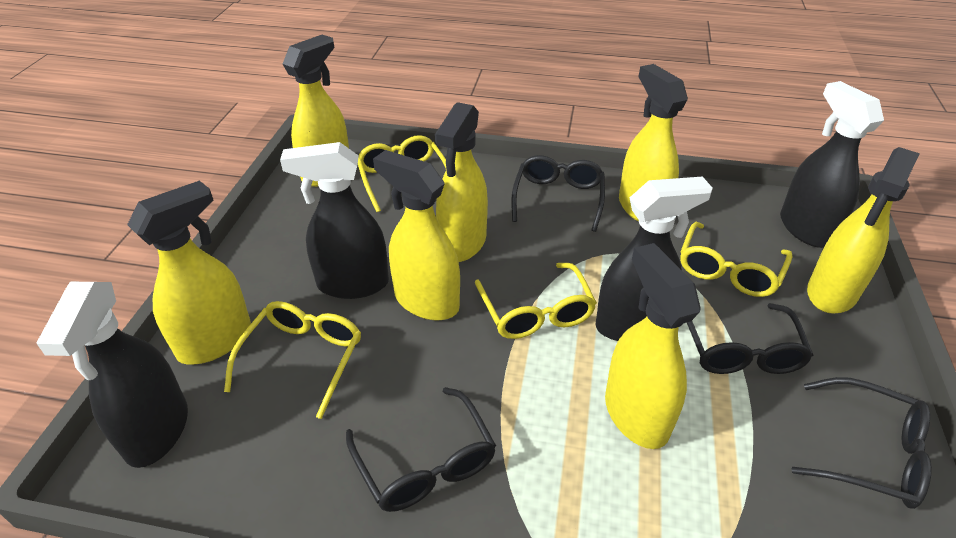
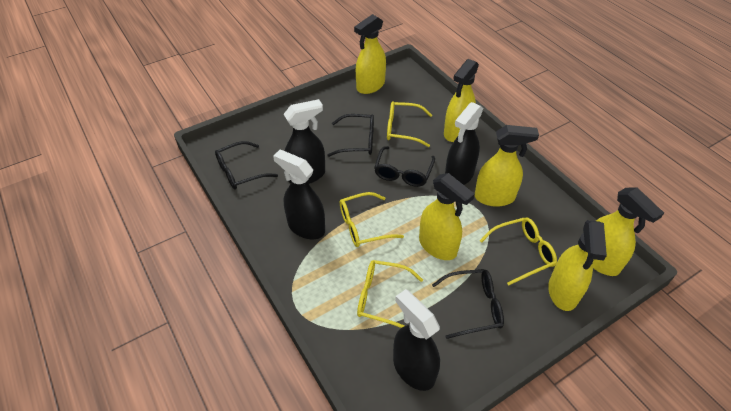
yellow spray bottle: 7 -> 6

